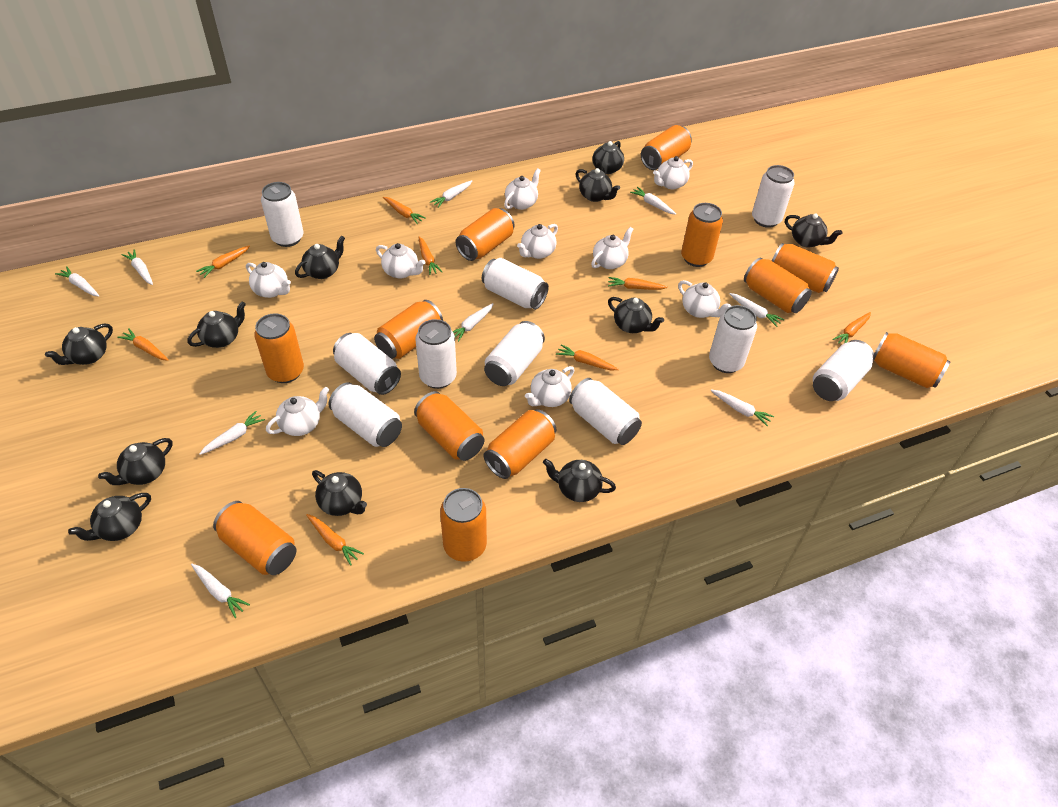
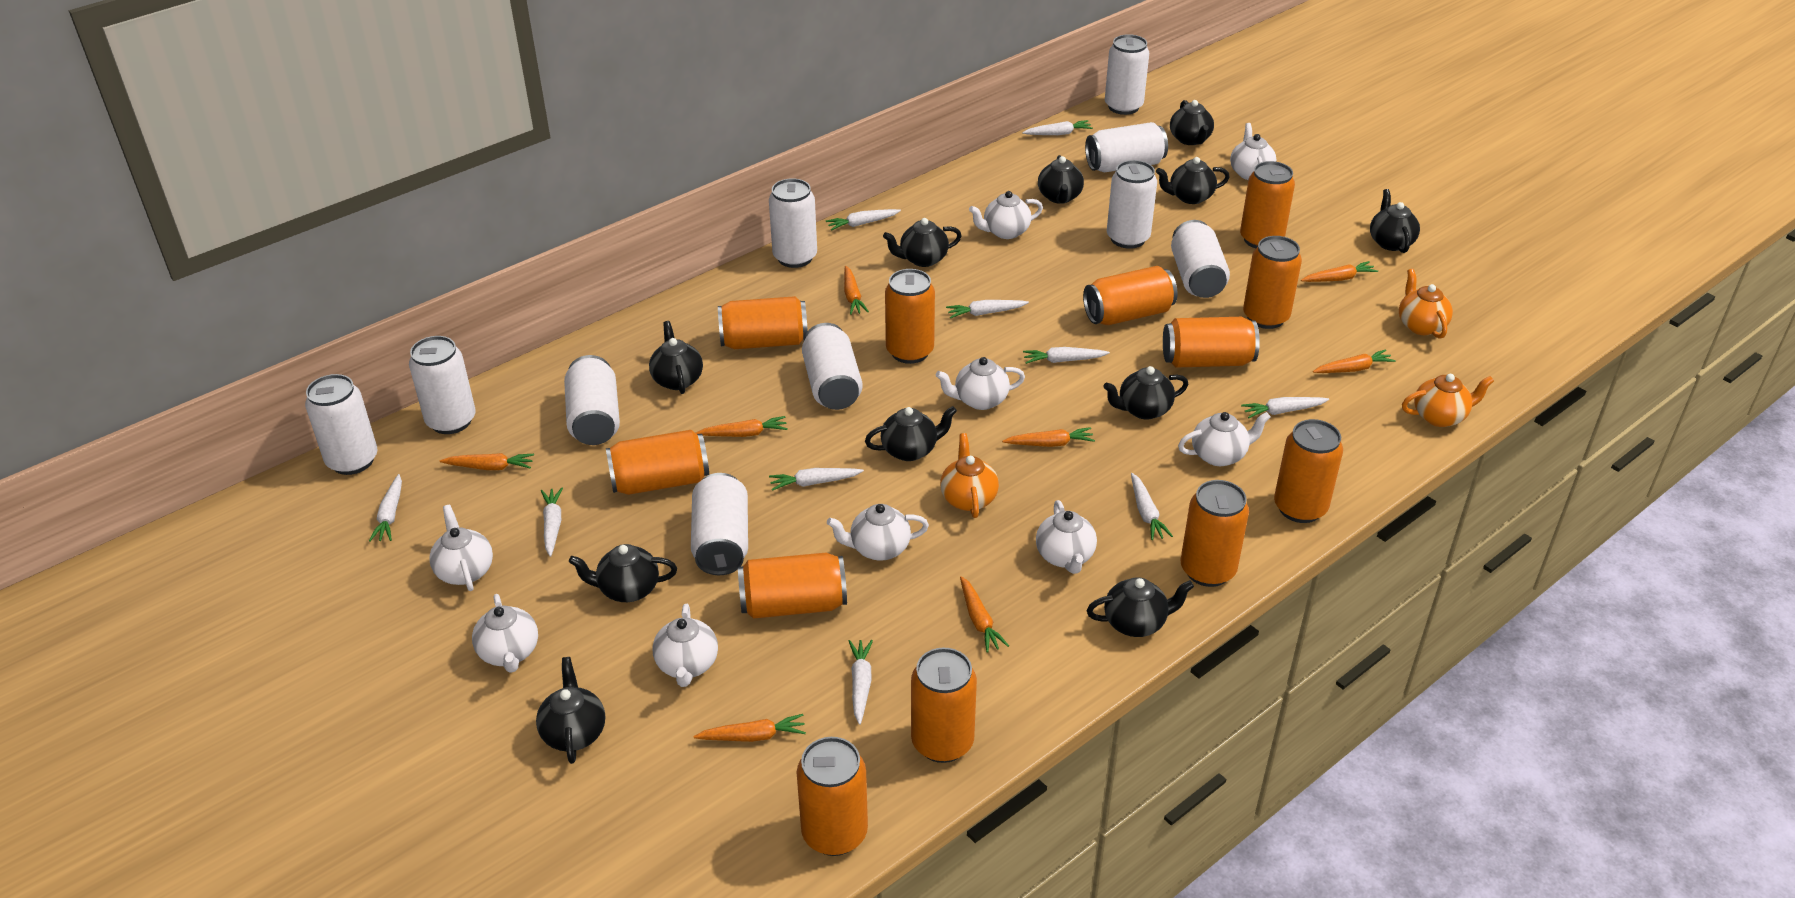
orange teapot: 0 -> 3
white carrot: 9 -> 10

